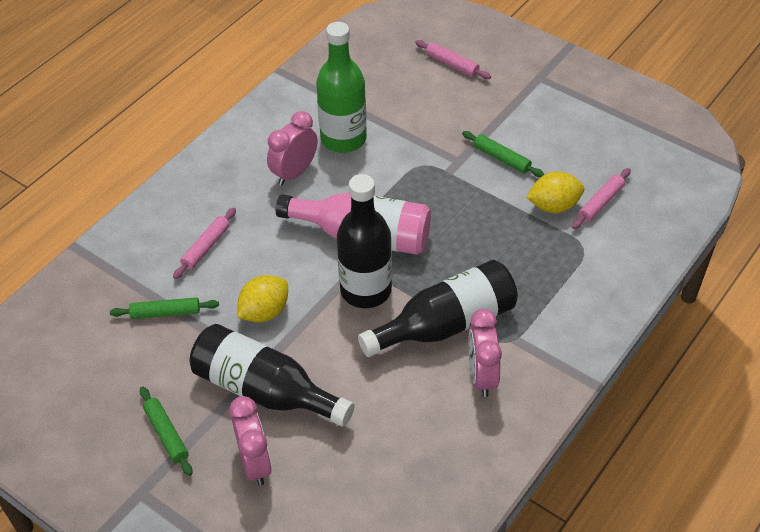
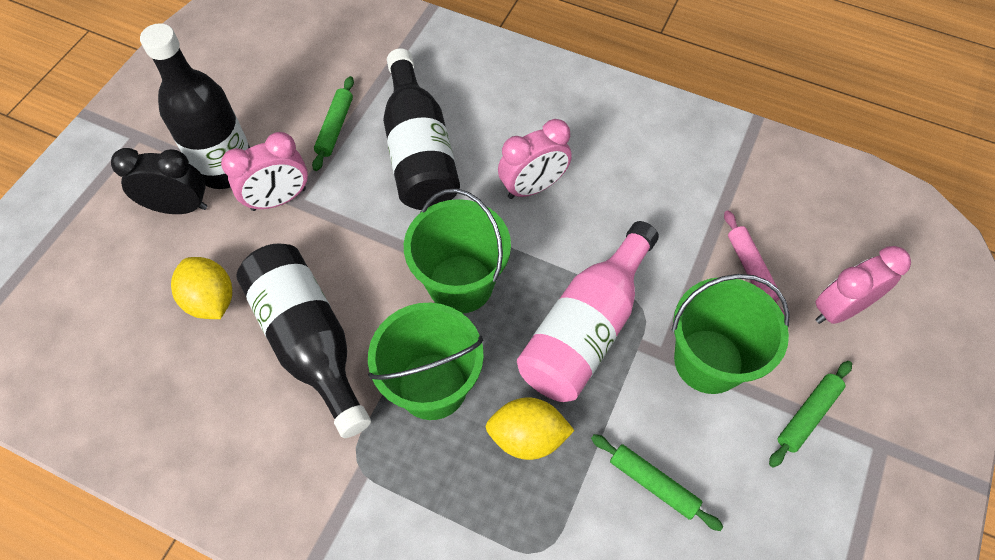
black clock: 0 -> 1
green bottle: 1 -> 0
green bucket: 0 -> 3
pink rolling pin: 3 -> 1

